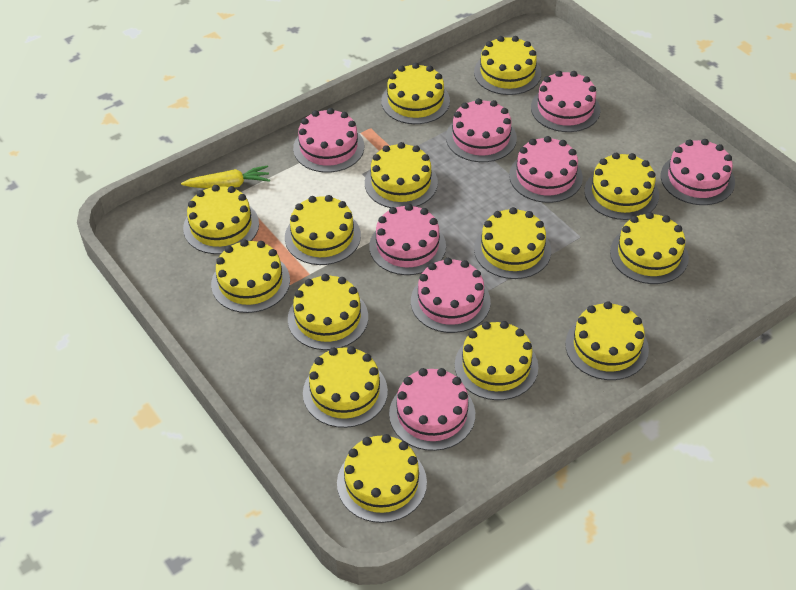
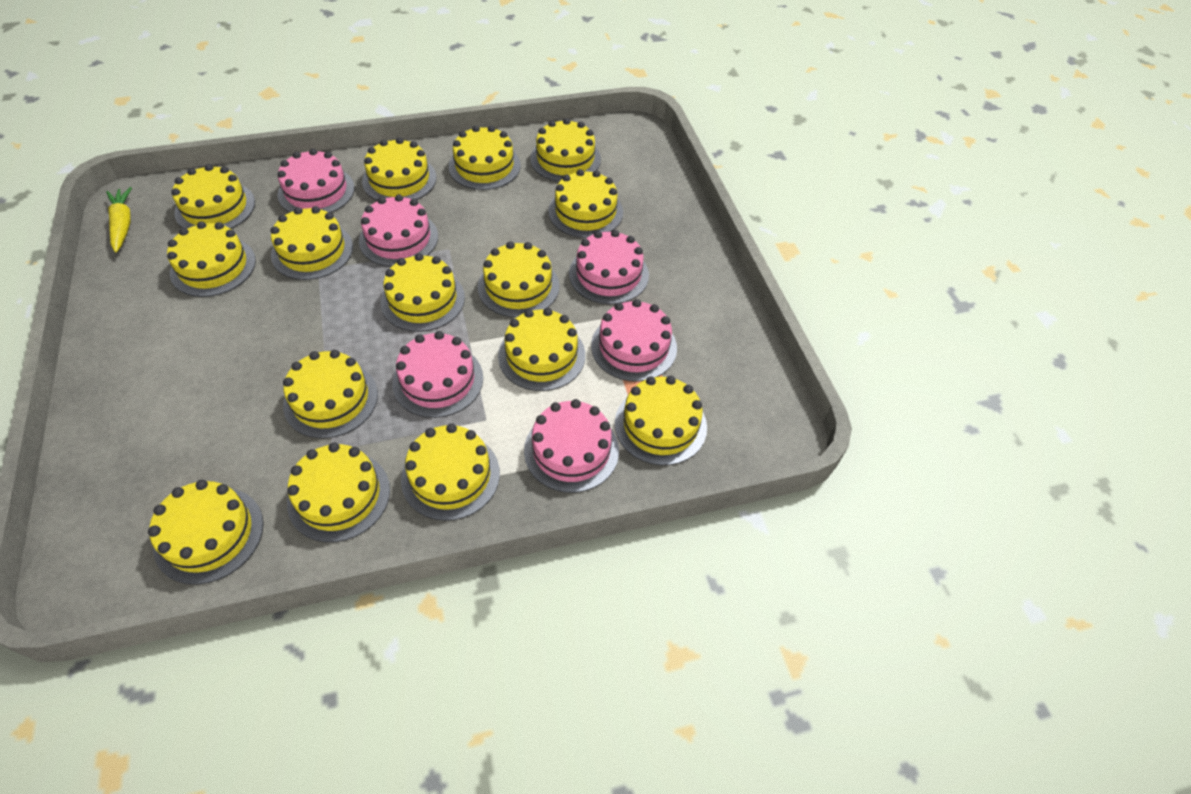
pink cake: 8 -> 6
yellow cake: 14 -> 15

